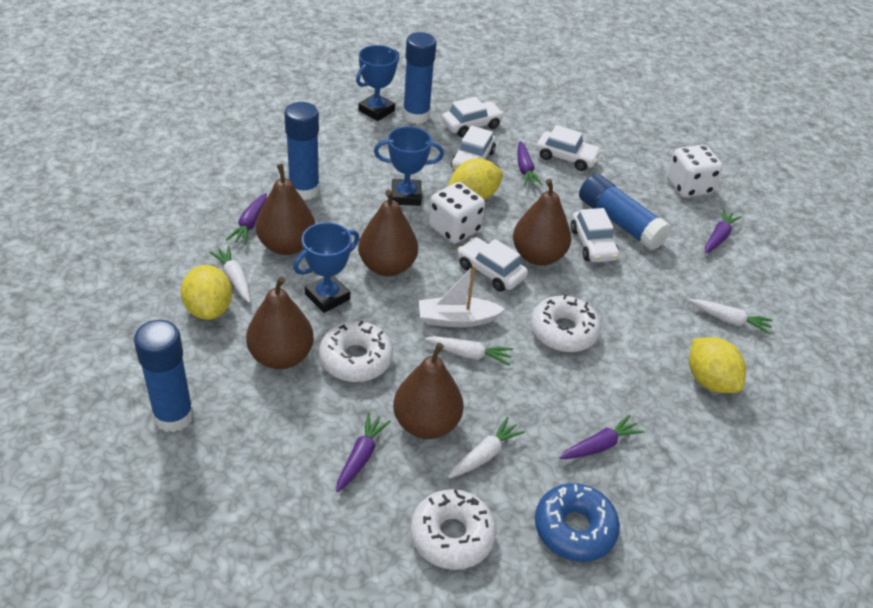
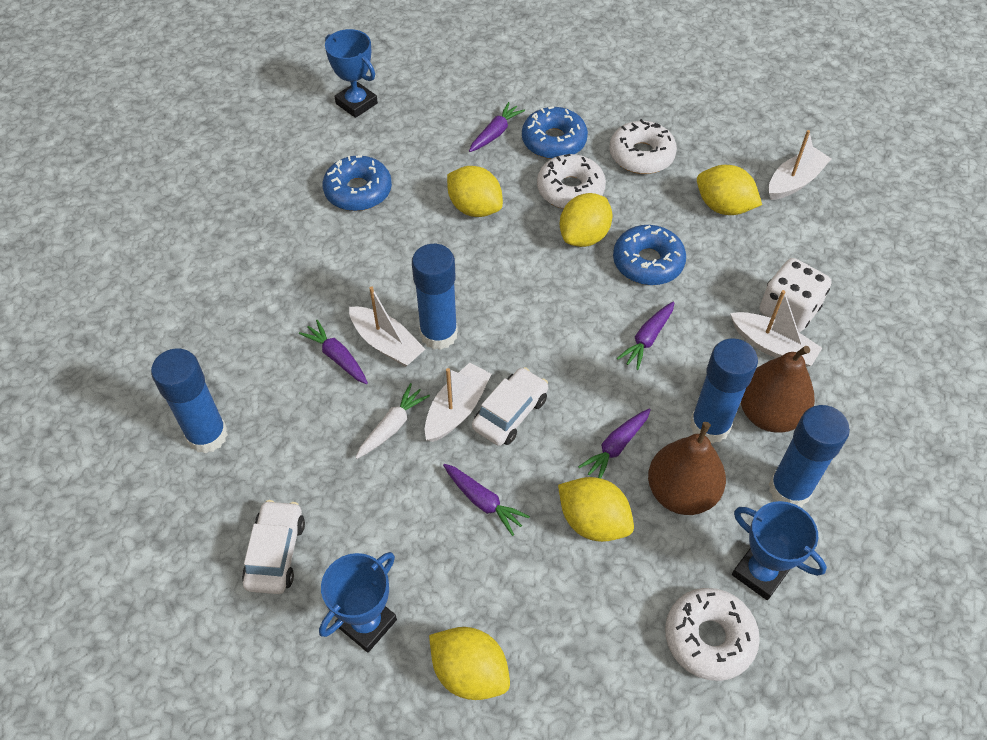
blue donut: 1 -> 3
brown pear: 5 -> 2
white boat: 1 -> 4
white car: 5 -> 2
white carrot: 4 -> 1
white dice: 2 -> 1
yellow lemon: 3 -> 5

